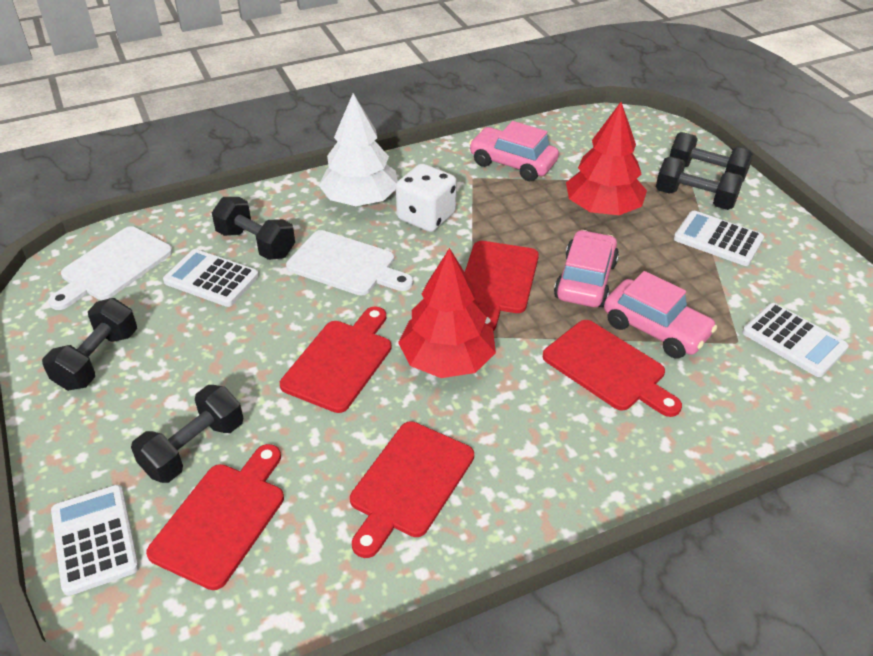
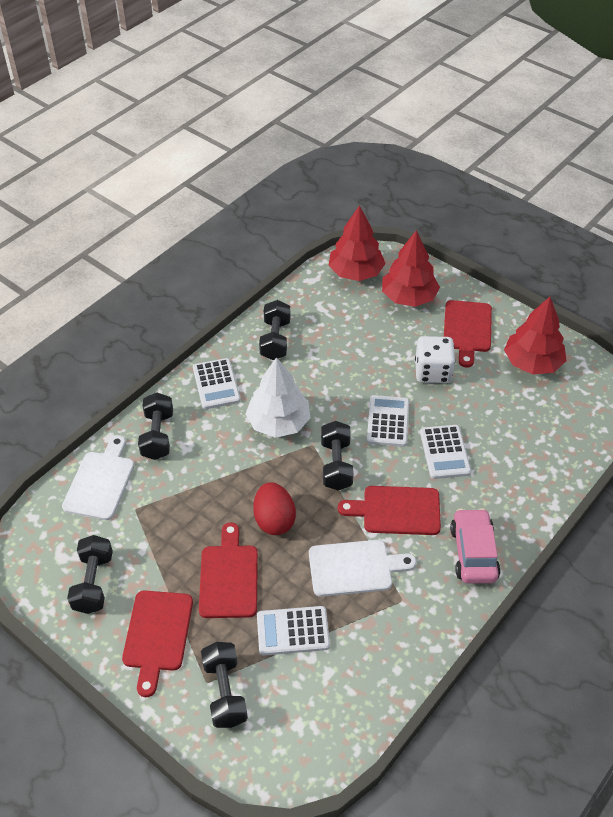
pink car: 3 -> 1
red cutting board: 5 -> 4
red egg: 0 -> 1
red tree: 2 -> 3

